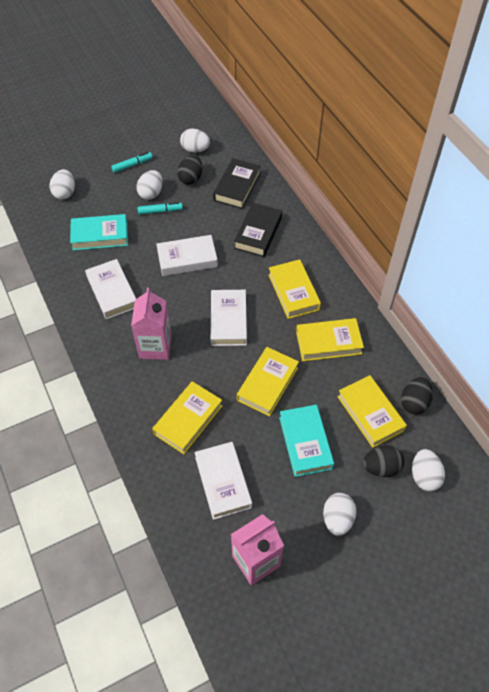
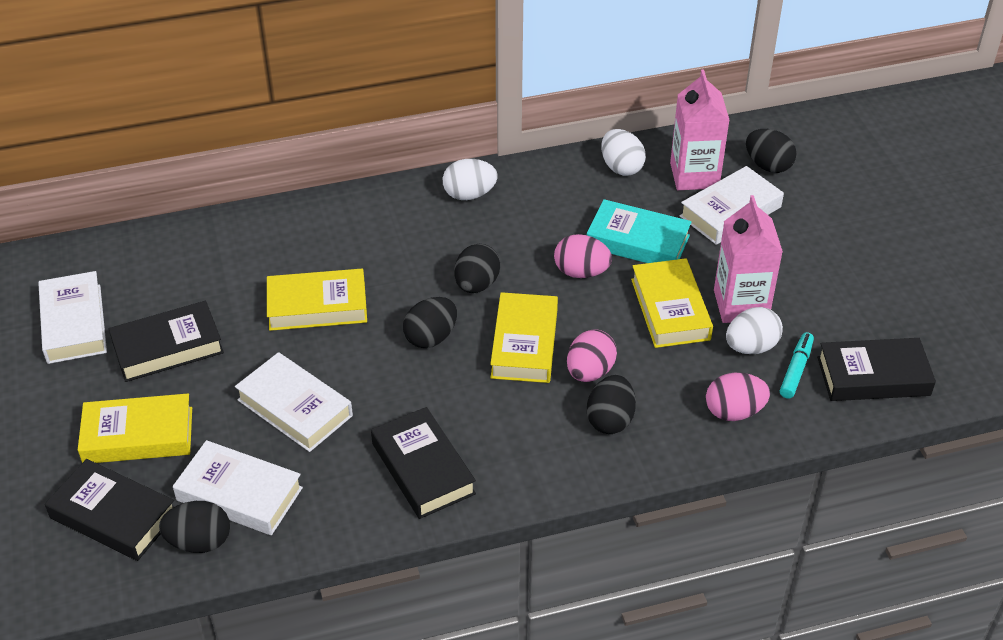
black book: 2 -> 4
black egg: 3 -> 5
pink egg: 0 -> 3
turquoise book: 2 -> 1
turquoise marker: 2 -> 1
white egg: 5 -> 3
yellow book: 5 -> 4

